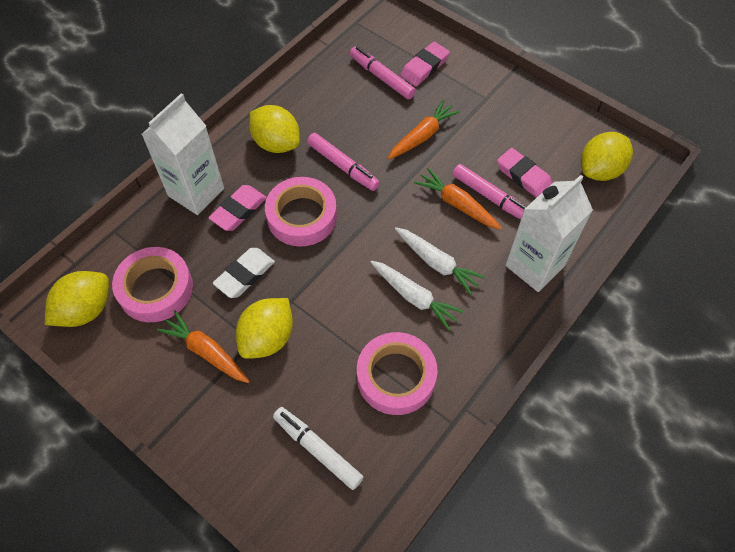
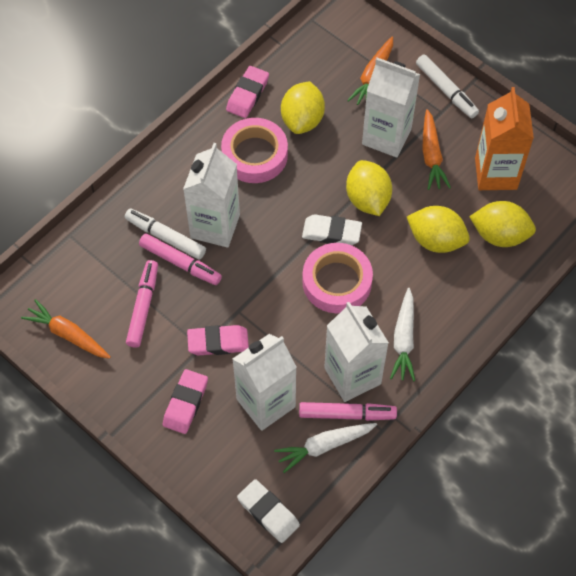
orange carton: 0 -> 1
pink tape: 3 -> 2
white carton: 2 -> 4
white eraser: 1 -> 2
white marker: 1 -> 2

